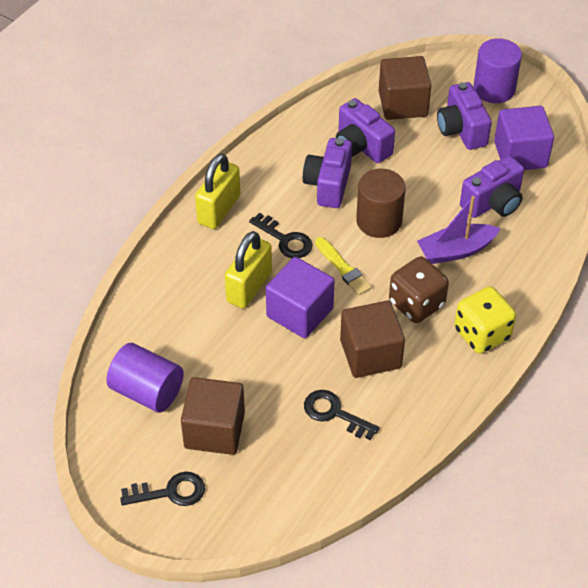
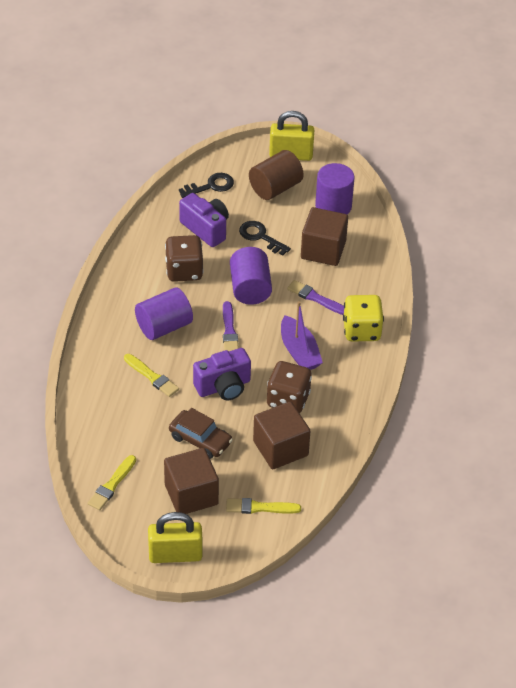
black key: 3 -> 2
brown car: 0 -> 1
brown dice: 1 -> 2
purple brush: 0 -> 2
purple camera: 4 -> 2
purple cube: 2 -> 0
purple cylinder: 2 -> 3
yellow brush: 1 -> 3

